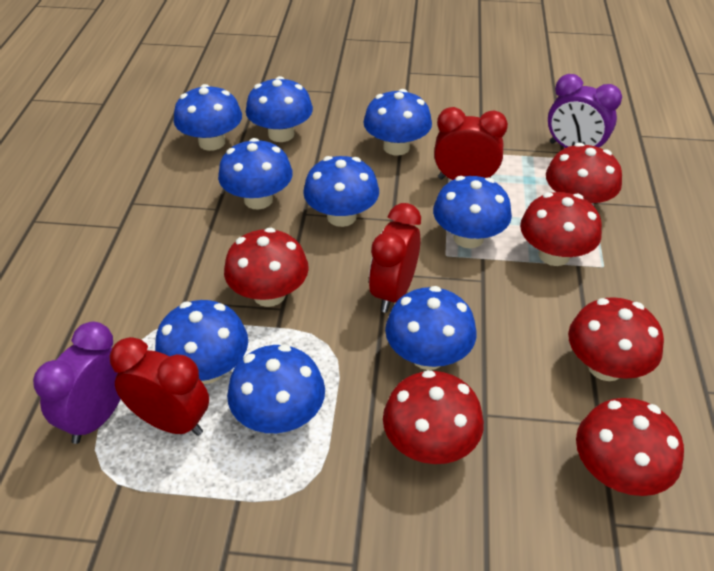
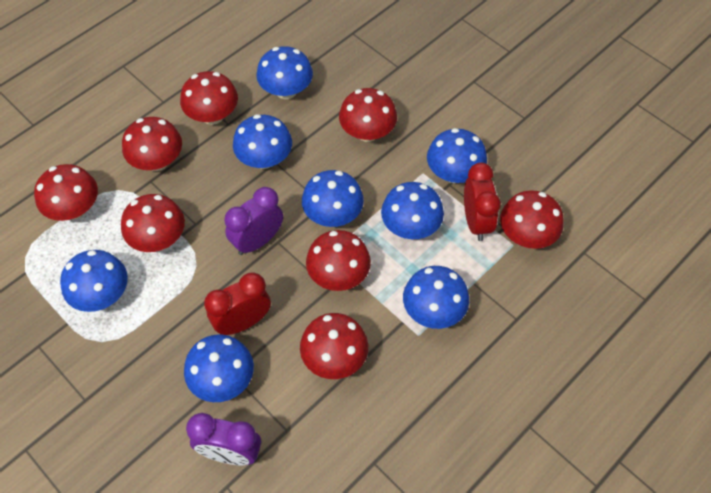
blue mushroom: 9 -> 8
red clock: 3 -> 2
red mushroom: 6 -> 8

